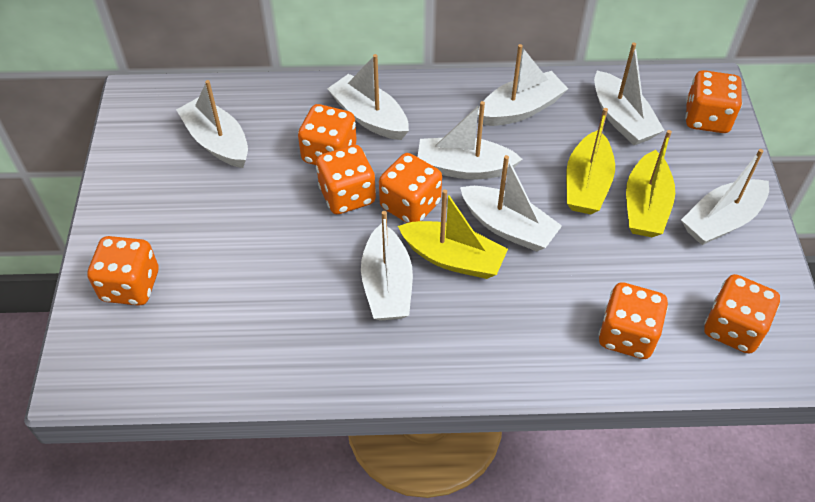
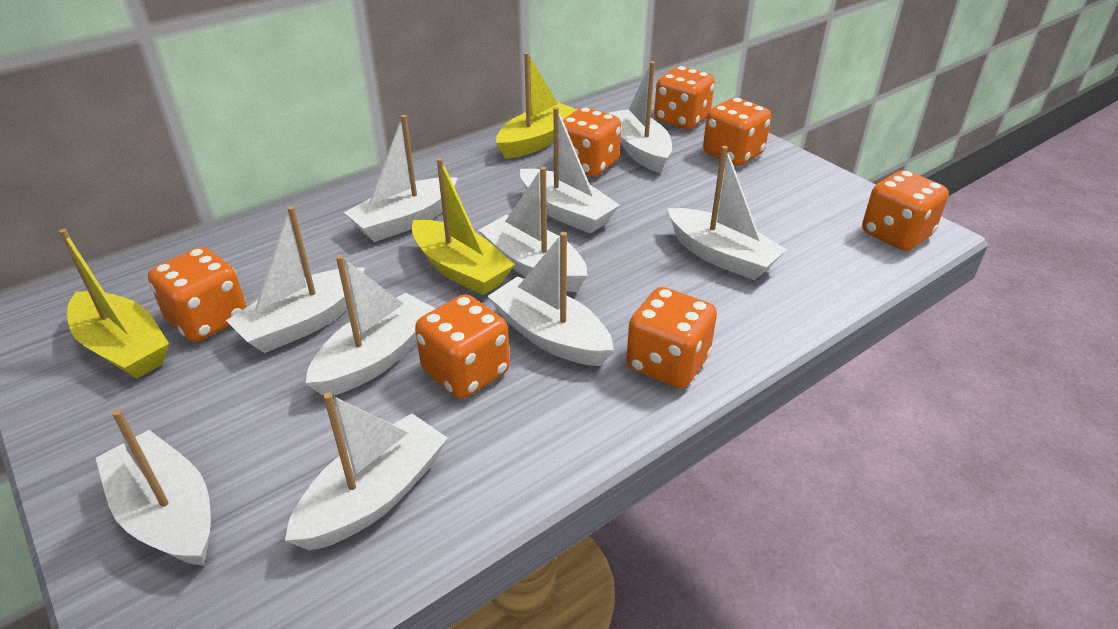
white boat: 8 -> 10

